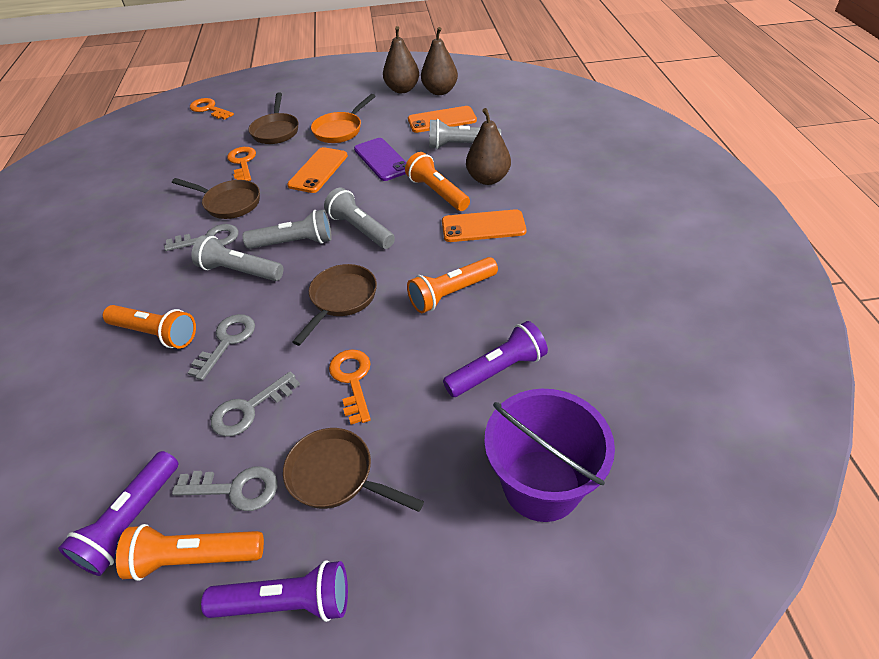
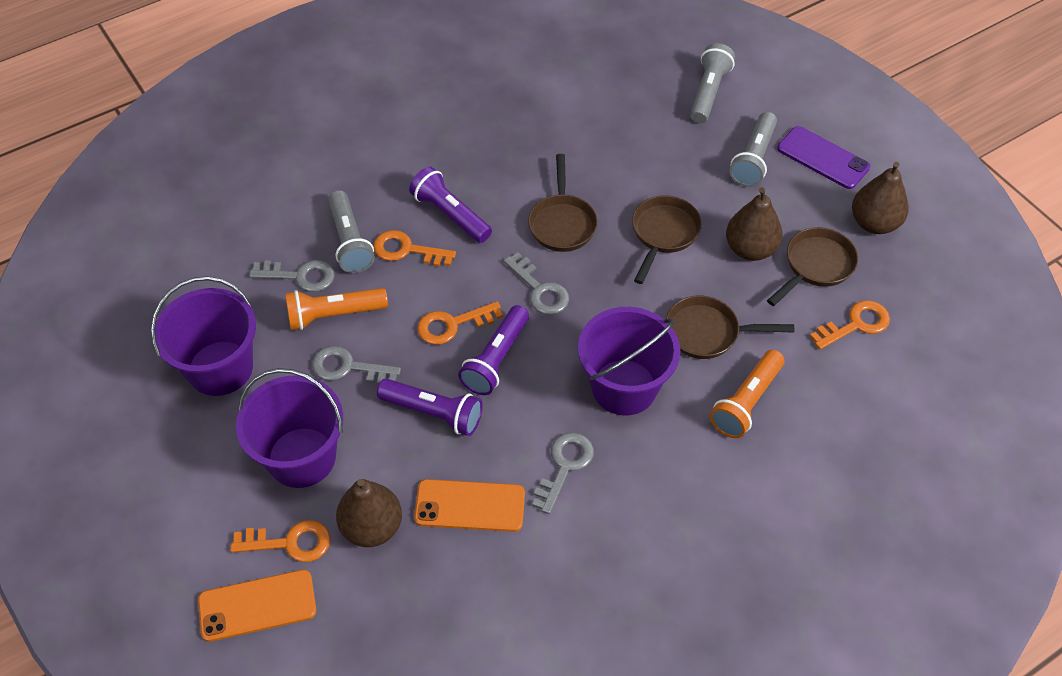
grey flashlight: 4 -> 3
orange flashlight: 4 -> 2
orange key: 3 -> 4
orange pan: 1 -> 0
orange phone: 3 -> 2
purple bucket: 1 -> 3

